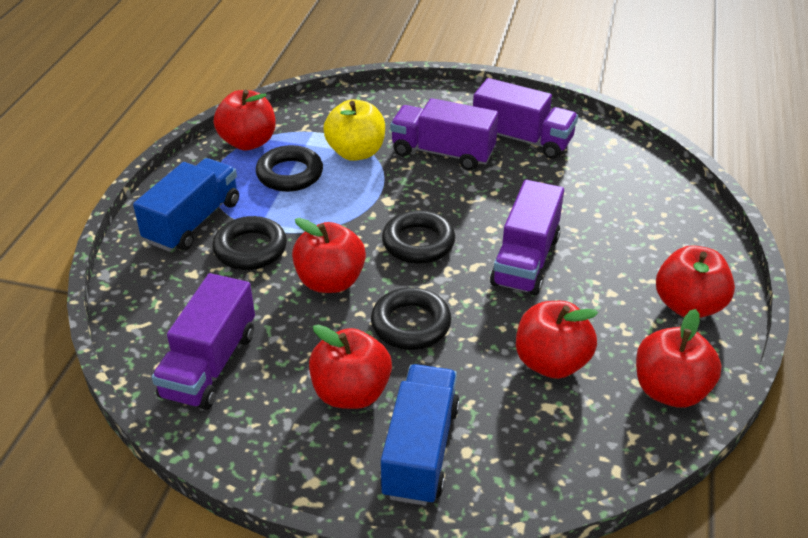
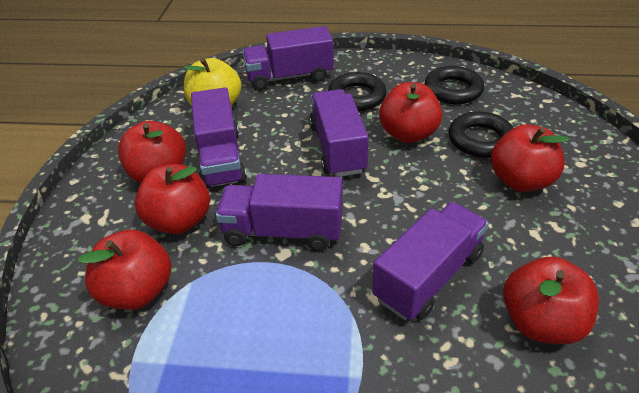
black ring: 4 -> 3
blue truck: 2 -> 0
purple truck: 4 -> 5

